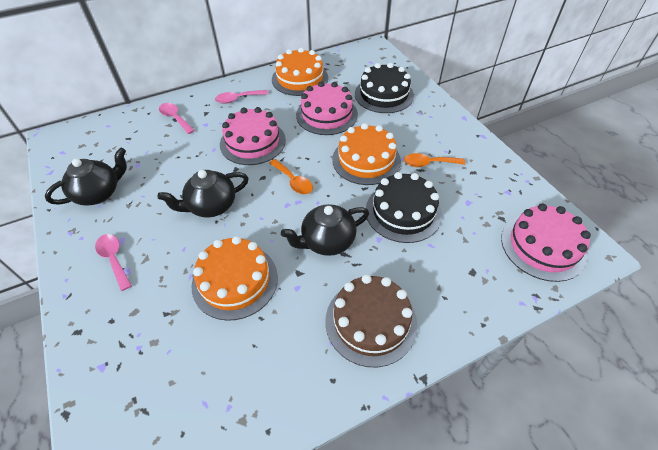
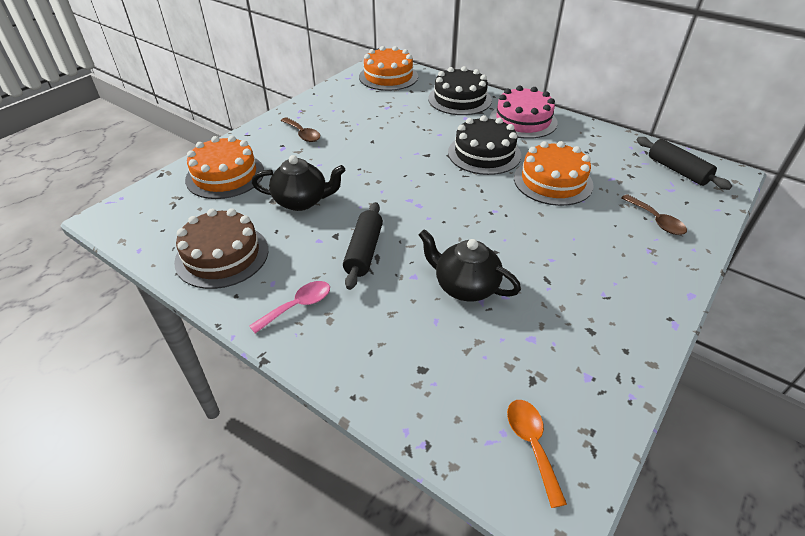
black rolling pin: 0 -> 2
black teapot: 3 -> 2
brown spoon: 0 -> 2
orange spoon: 2 -> 1
pink cake: 3 -> 1
pink spoon: 3 -> 1

